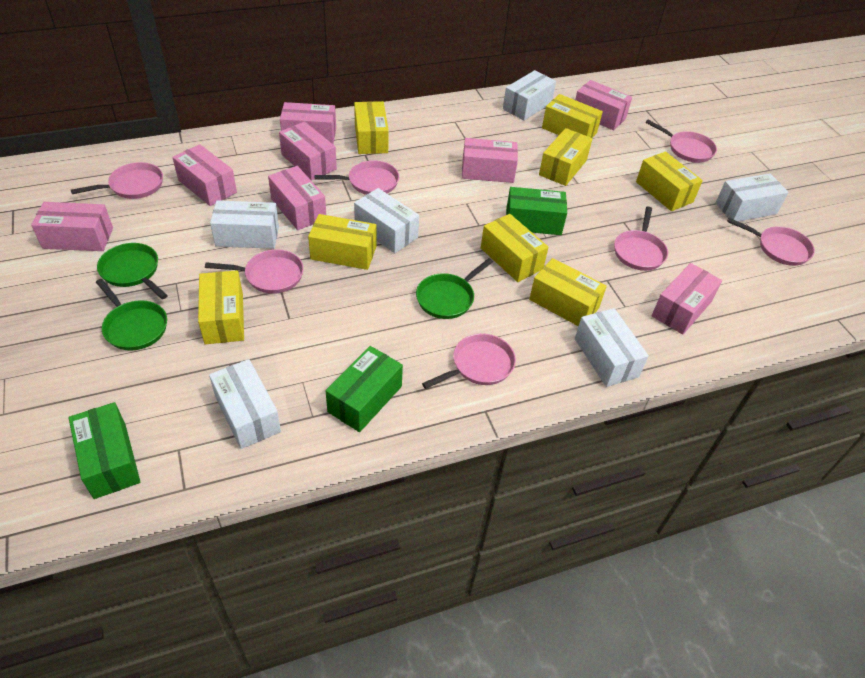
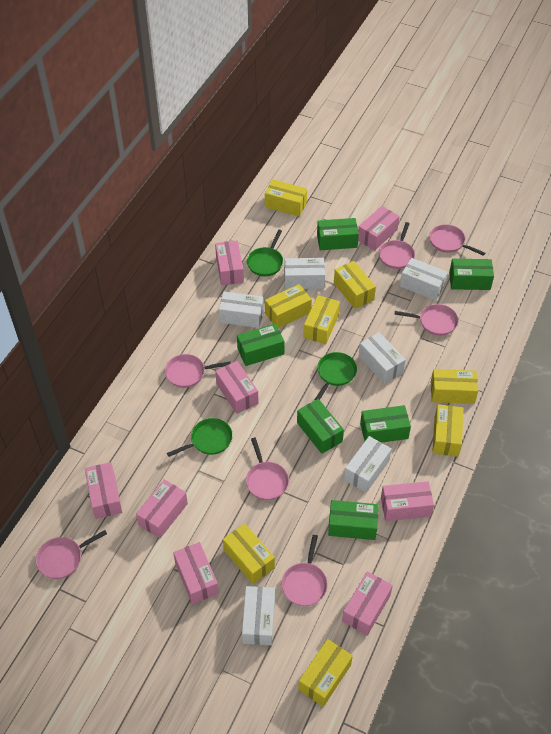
green box: 3 -> 6

